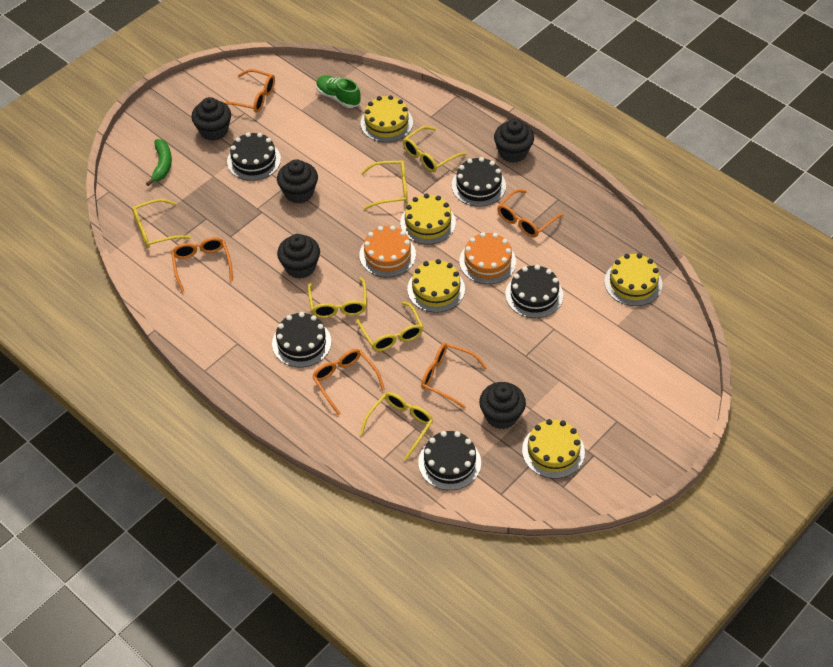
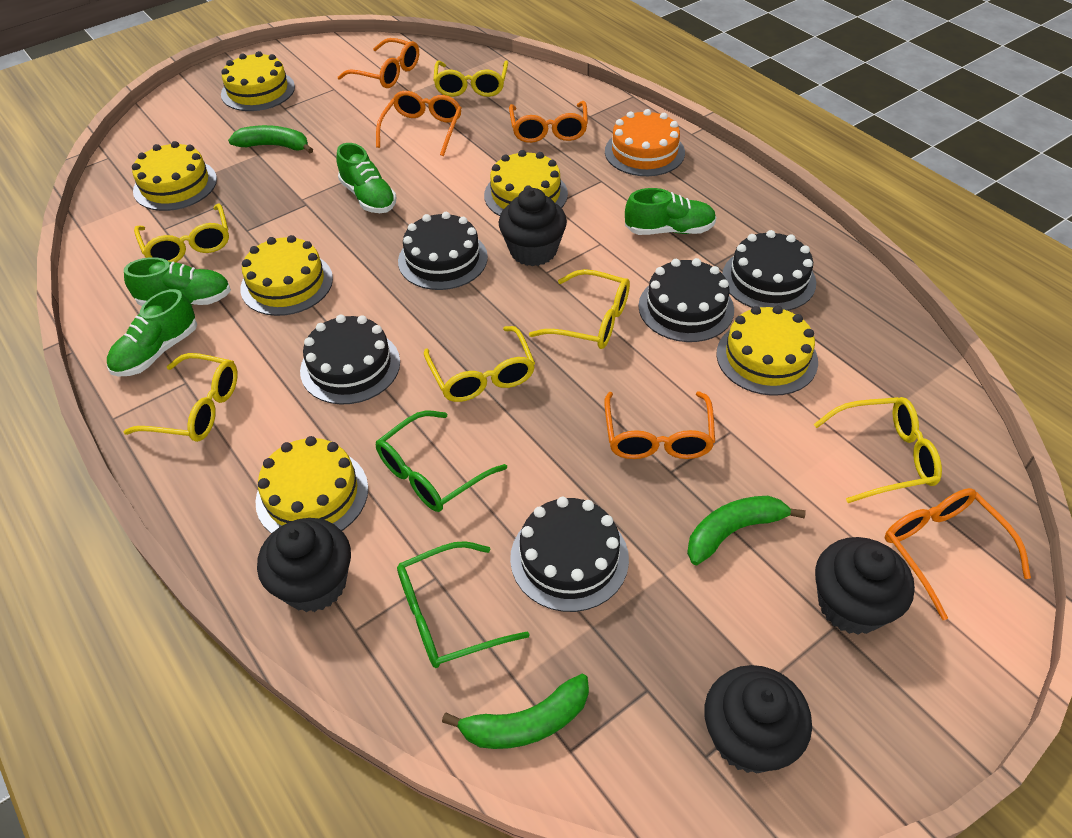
black cupcake: 5 -> 4
green banana: 1 -> 3
green glasses: 0 -> 2
green shoe: 1 -> 4
orange cake: 2 -> 1
yellow cake: 5 -> 6

